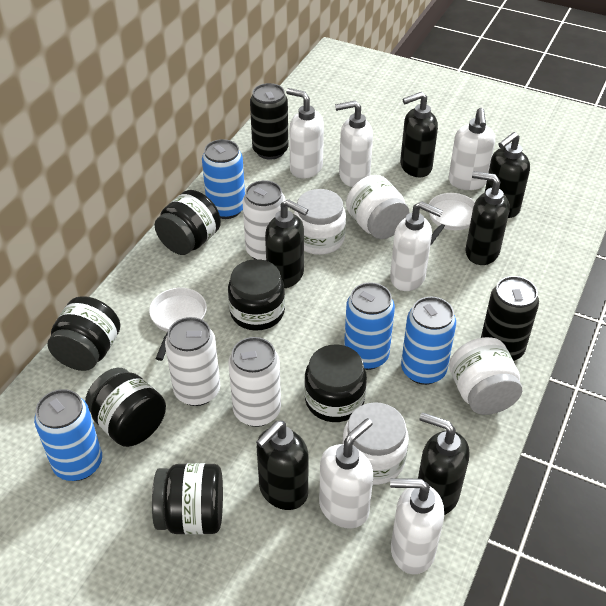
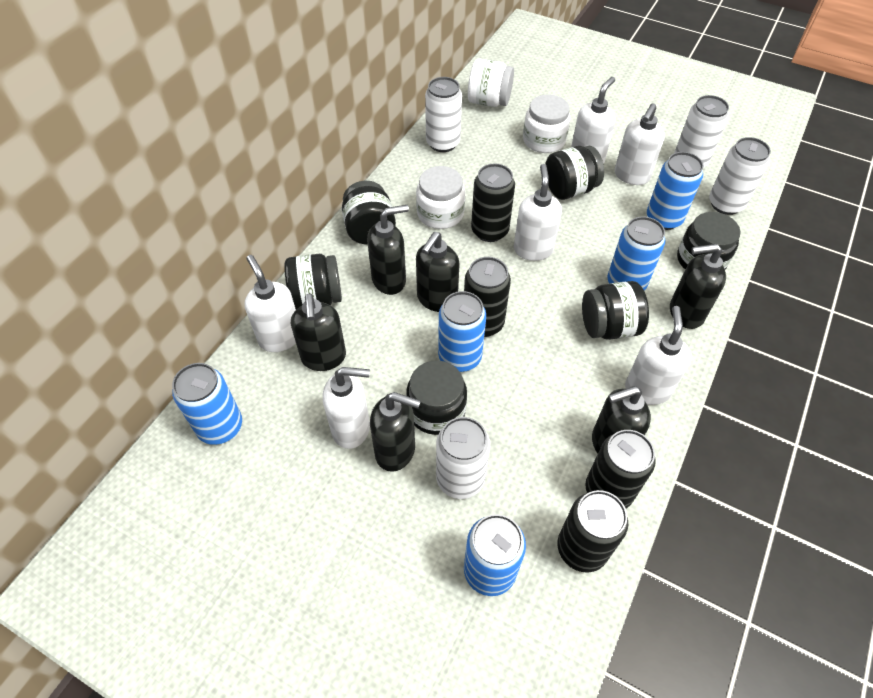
black can: 2 -> 4
blue can: 4 -> 5
white can: 3 -> 4
white jar: 4 -> 3
white pan: 2 -> 0

